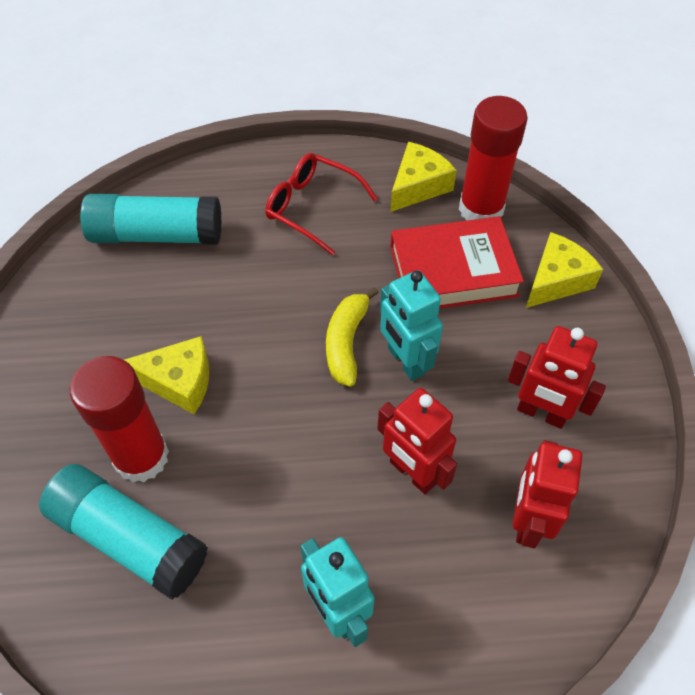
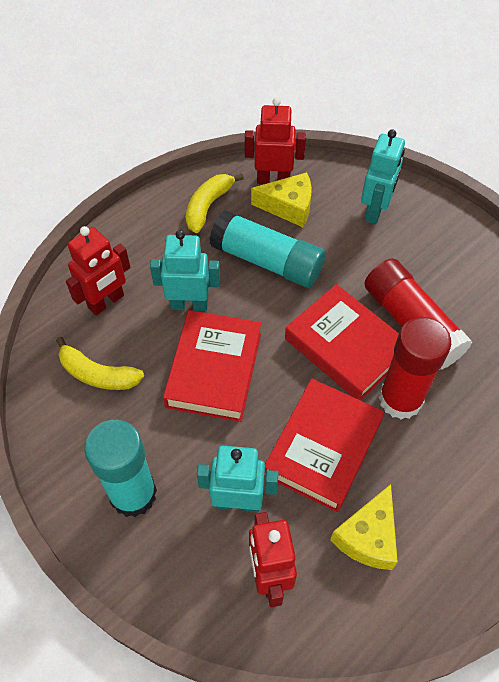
red book: 1 -> 3
red glasses: 1 -> 0
turquoise robot: 2 -> 3
yellow banana: 1 -> 2
yellow cheese: 3 -> 2

